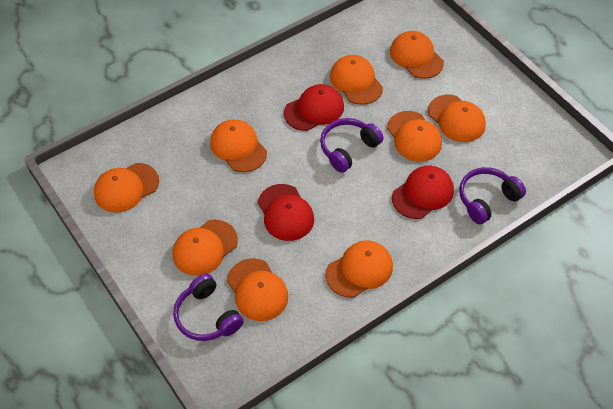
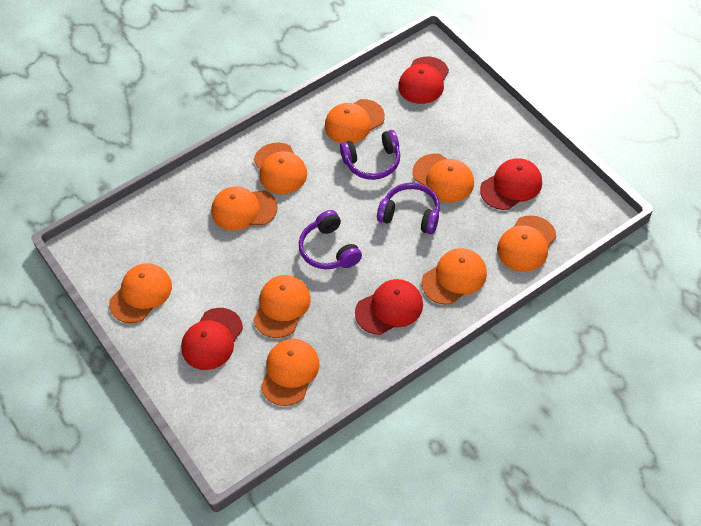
red cap: 3 -> 4

